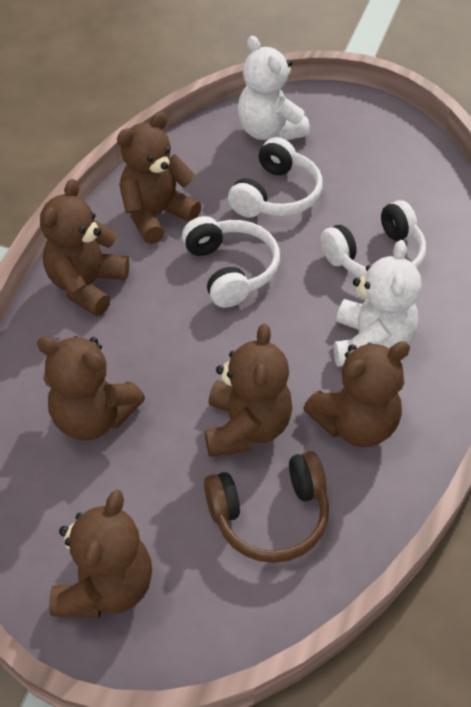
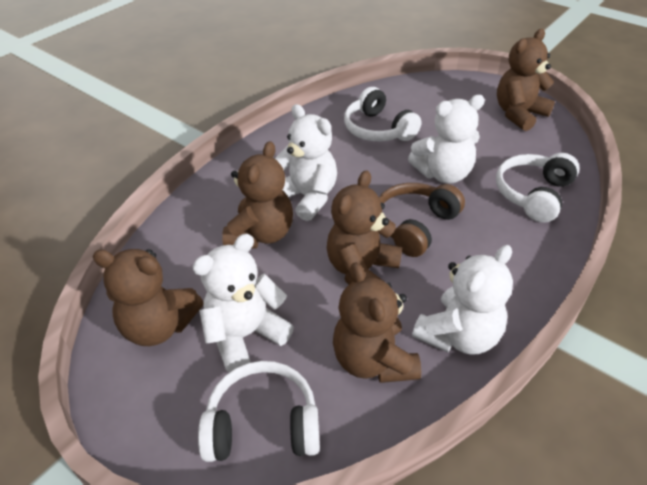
brown teddy bear: 6 -> 5
white teddy bear: 2 -> 4

